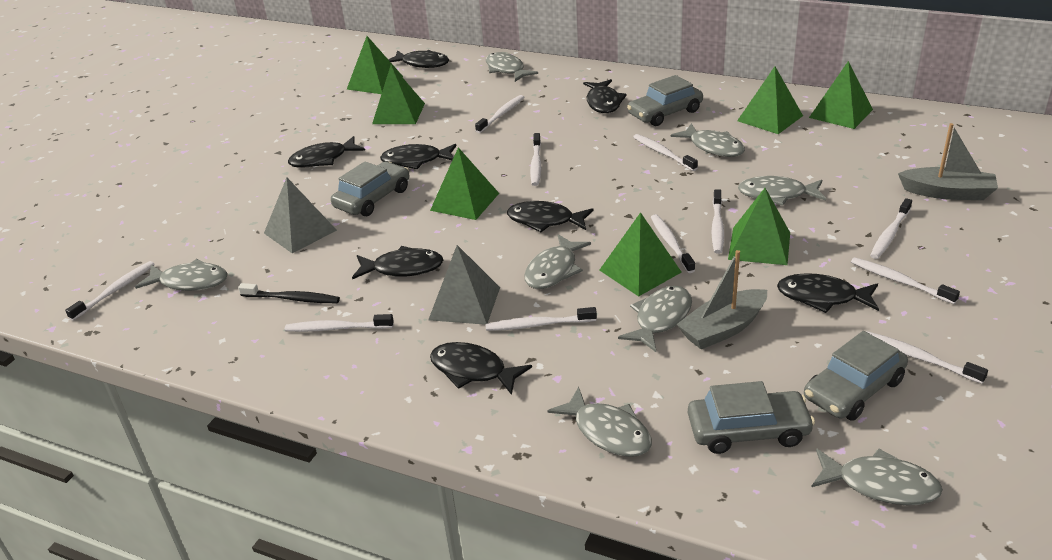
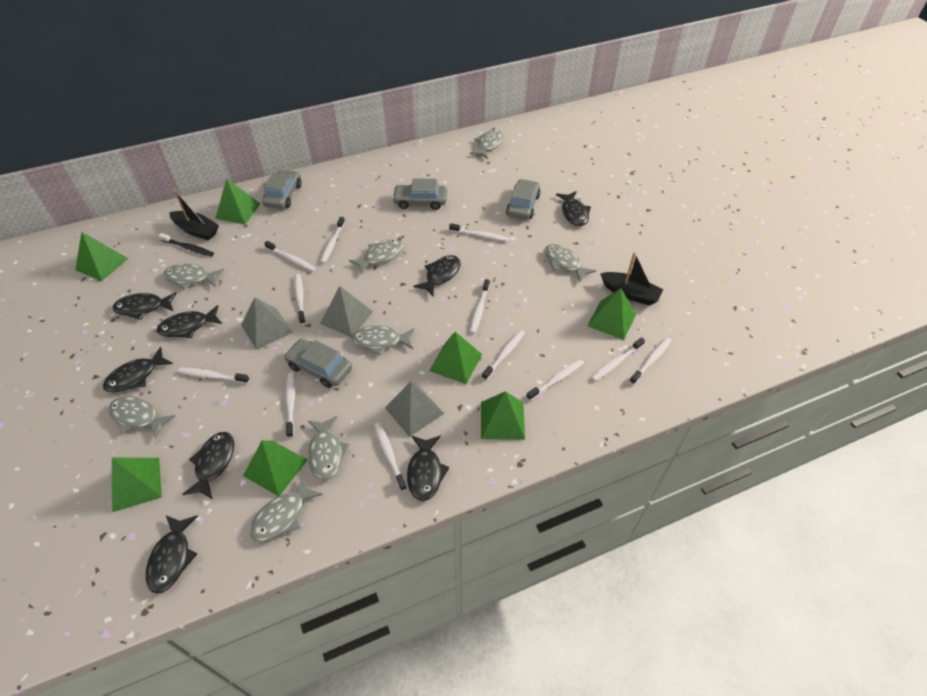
black boat: 0 -> 2
grey boat: 2 -> 0
grey pyramid: 2 -> 3
white toothbrush: 11 -> 12

